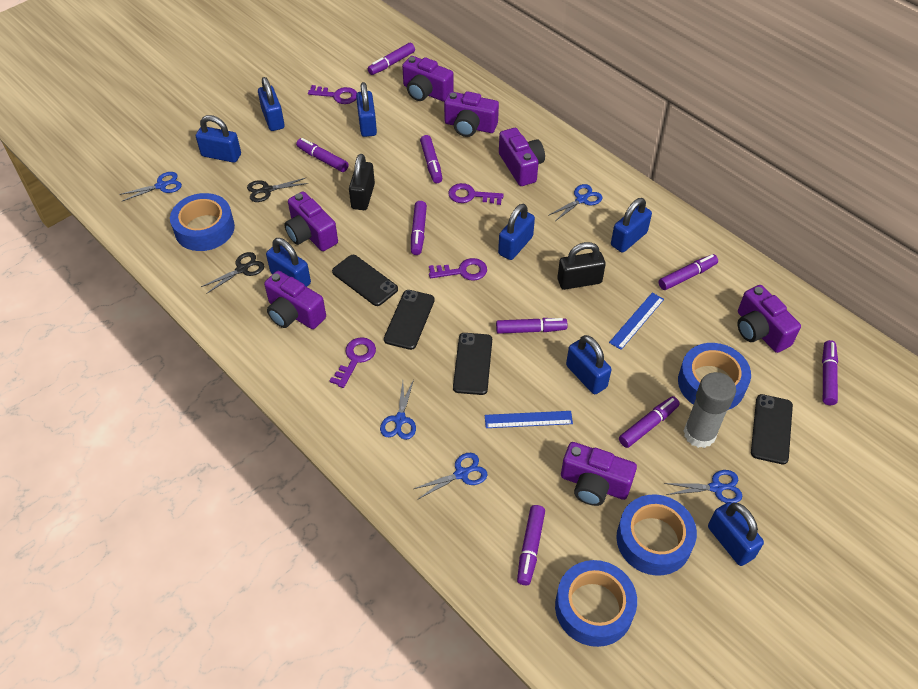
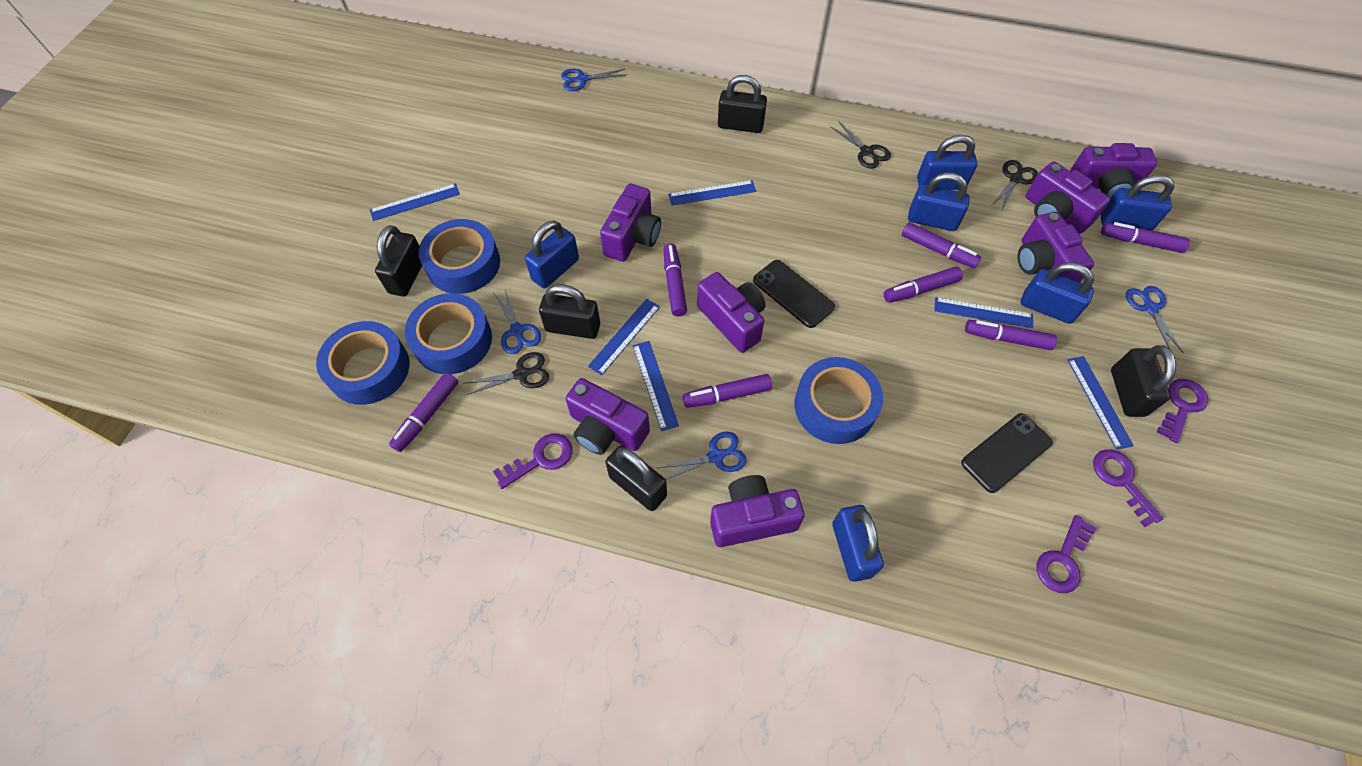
black padlock: 2 -> 5
black phone: 4 -> 2
black scissors: 2 -> 3
blue padlock: 8 -> 6
blue ruler: 2 -> 6
blue scissors: 5 -> 4
grey glue stick: 1 -> 0
purple marker: 9 -> 7

